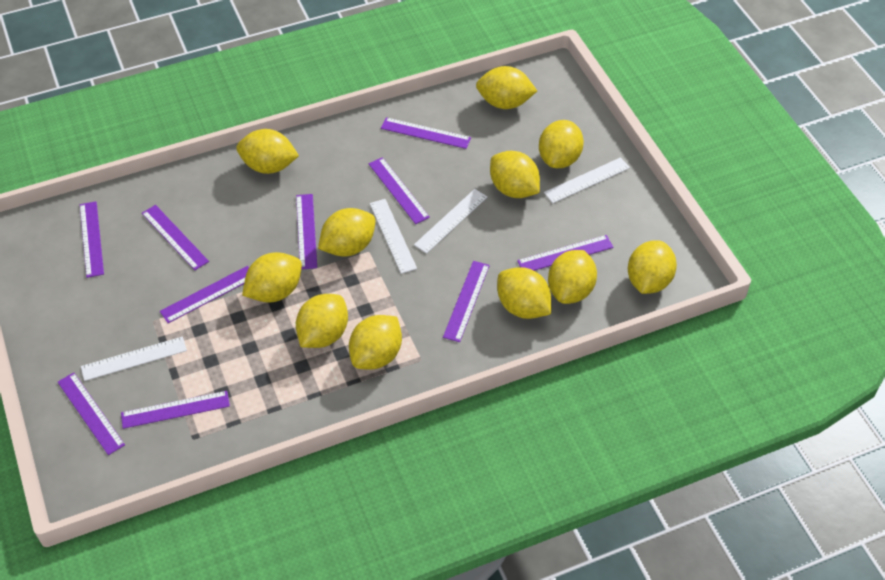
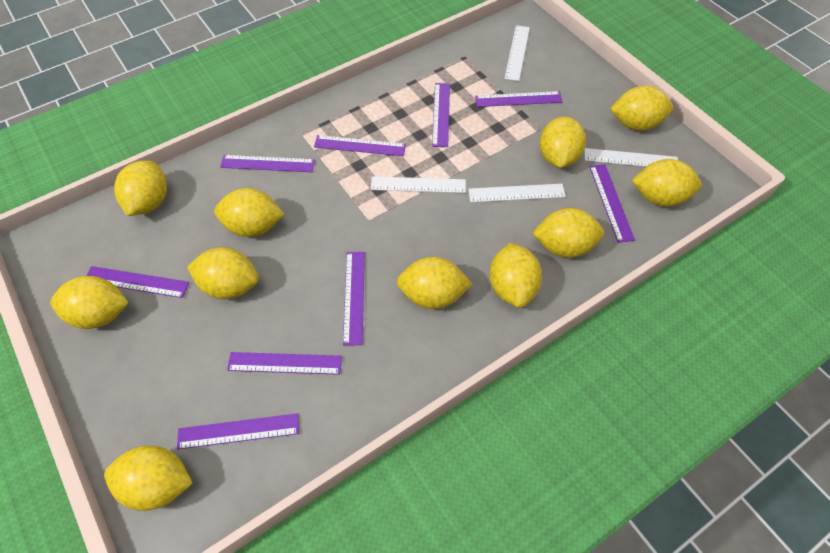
purple ruler: 10 -> 9

